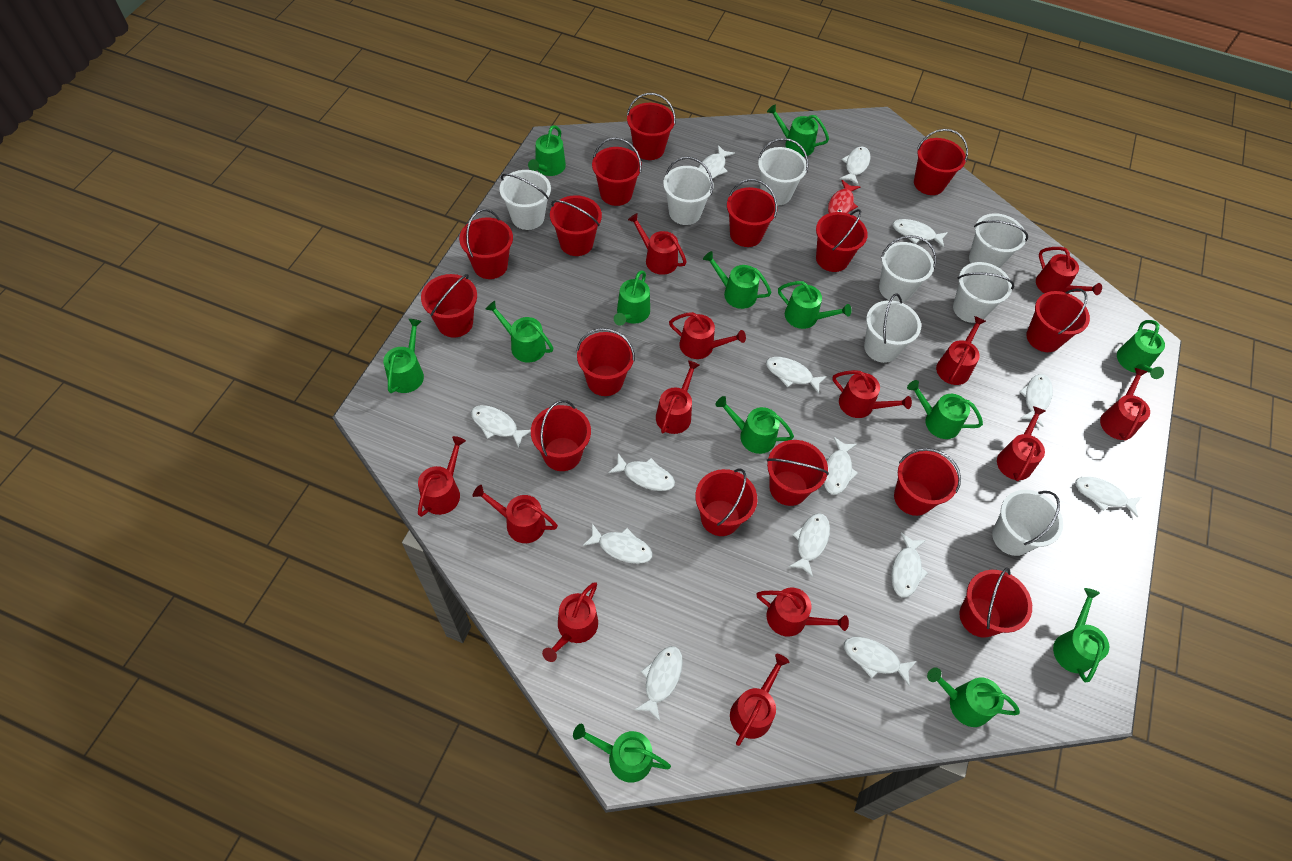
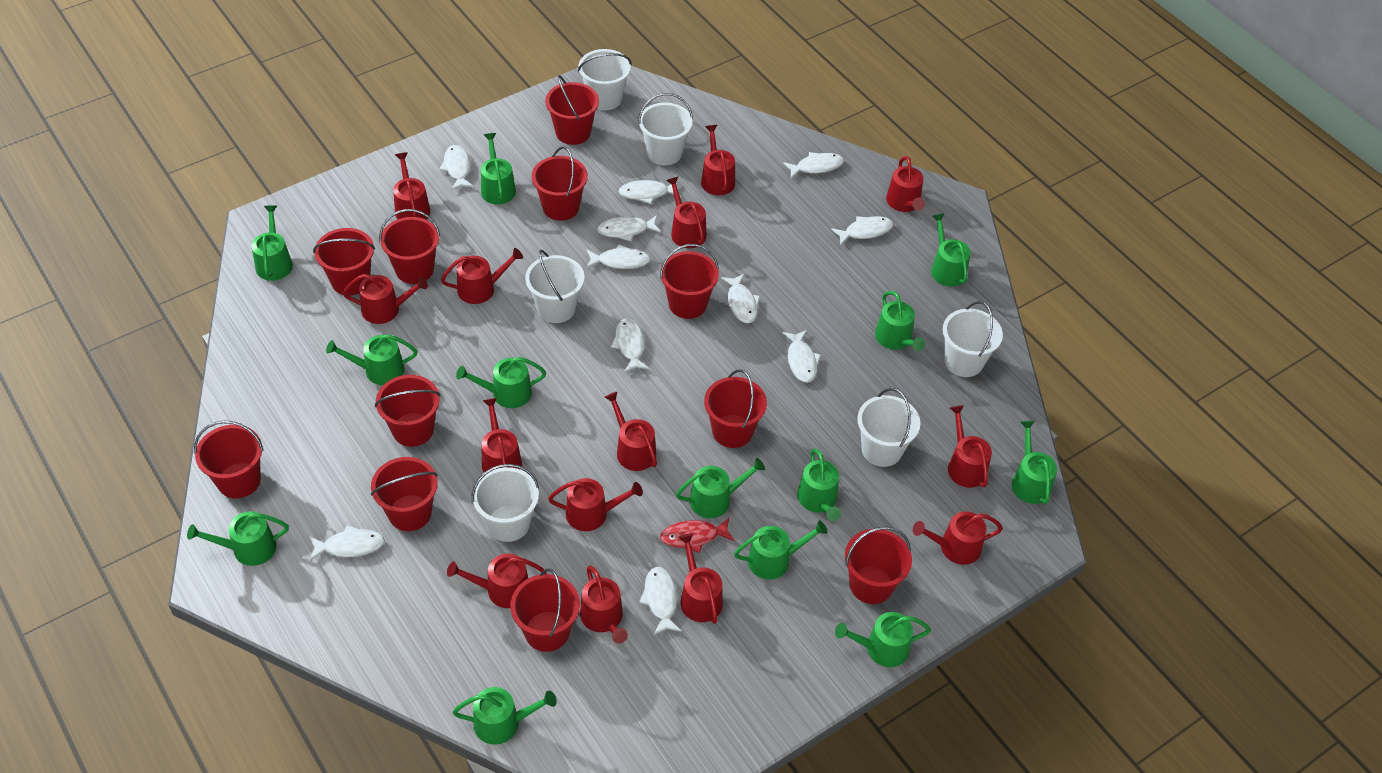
red bucket: 15 -> 11
red watering can: 13 -> 14
white bucket: 8 -> 6
white fish: 14 -> 11

